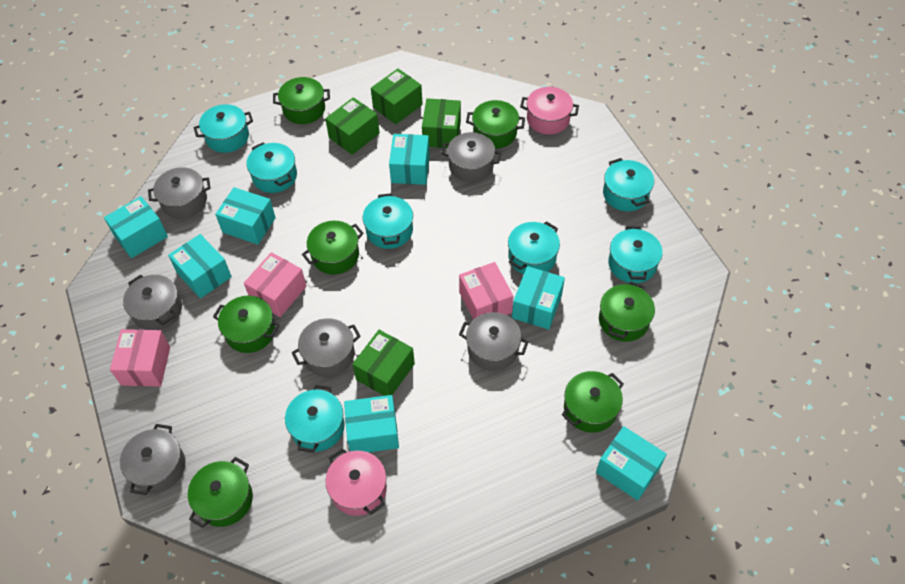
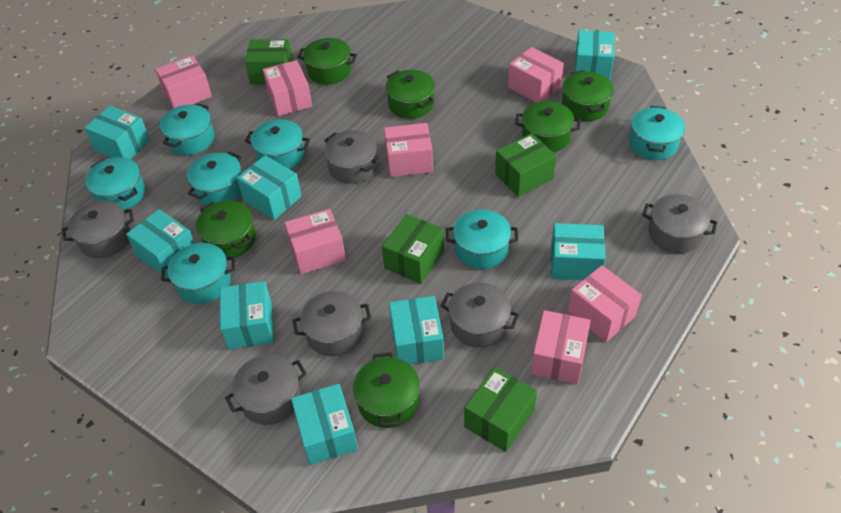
green pot: 7 -> 6
pink box: 3 -> 7
pink pot: 2 -> 0
turquoise box: 7 -> 8

